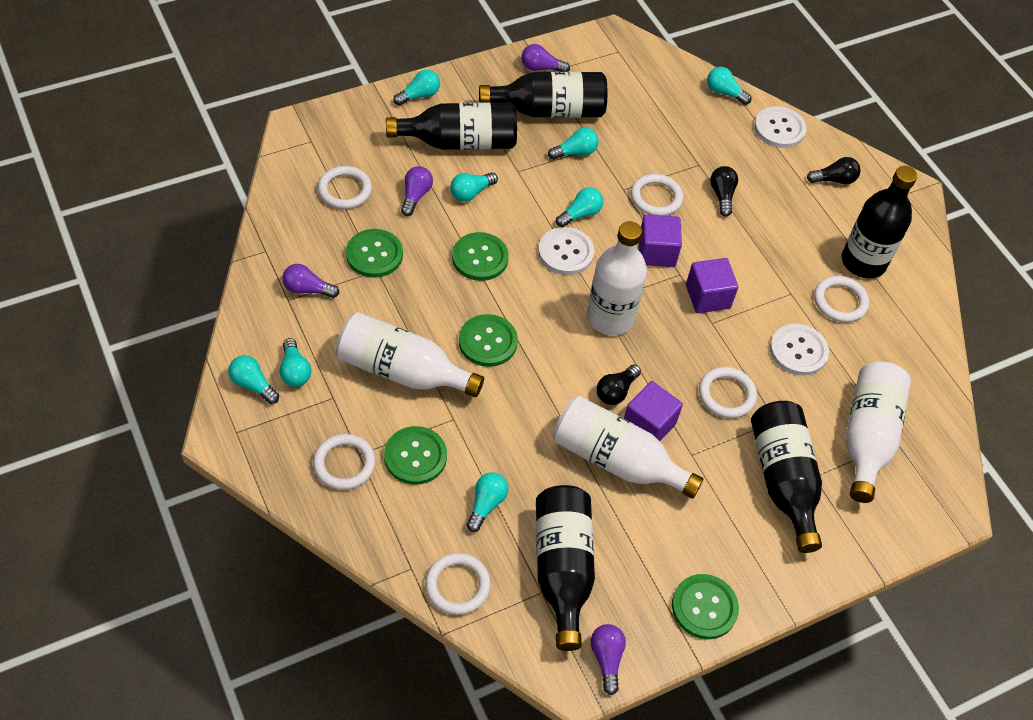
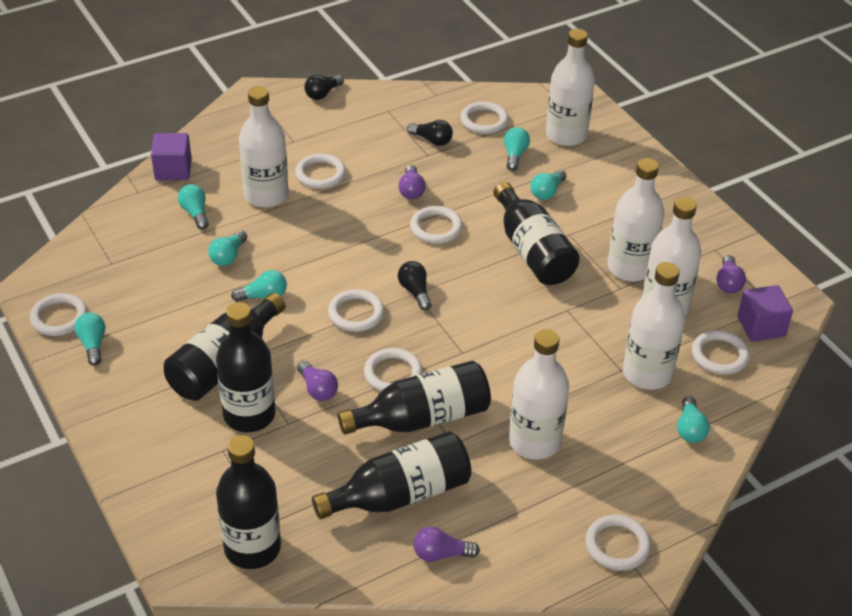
black bottle: 5 -> 6
green button: 5 -> 0
purple cube: 3 -> 2
turquoise light bulb: 8 -> 7
white bottle: 4 -> 6
white button: 3 -> 0
white ring: 6 -> 8

